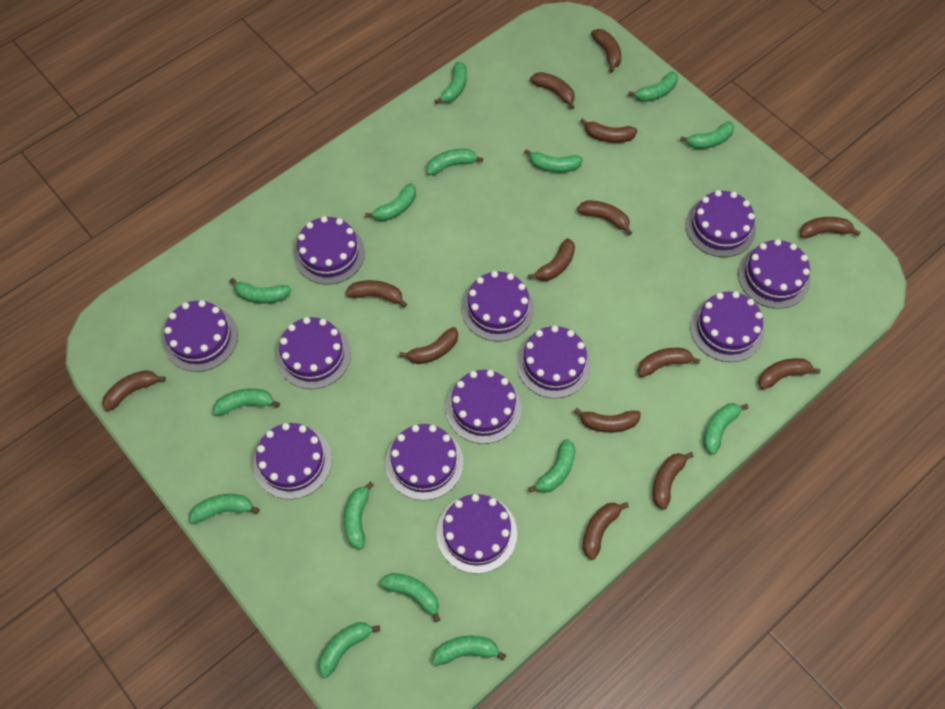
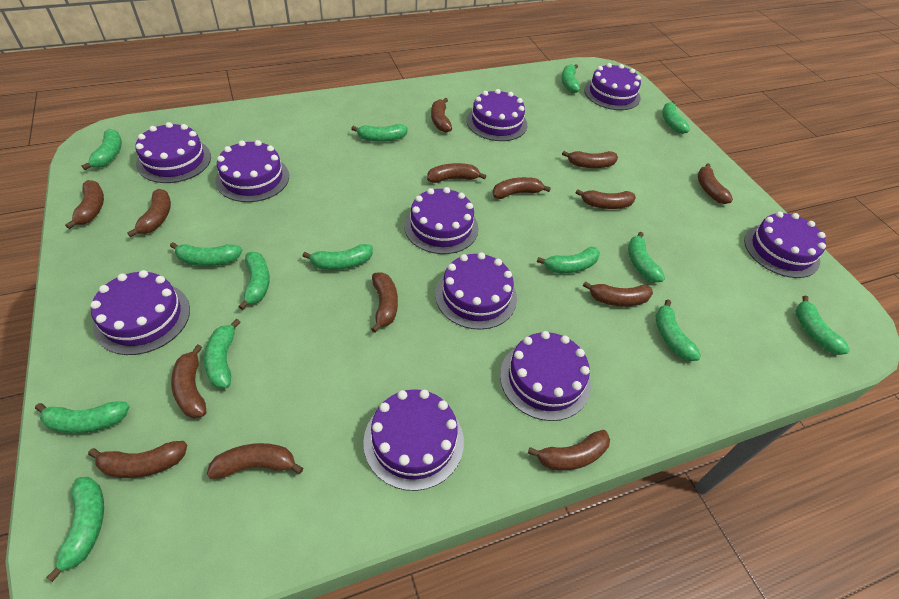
green banana: 15 -> 14
purple cake: 12 -> 10

